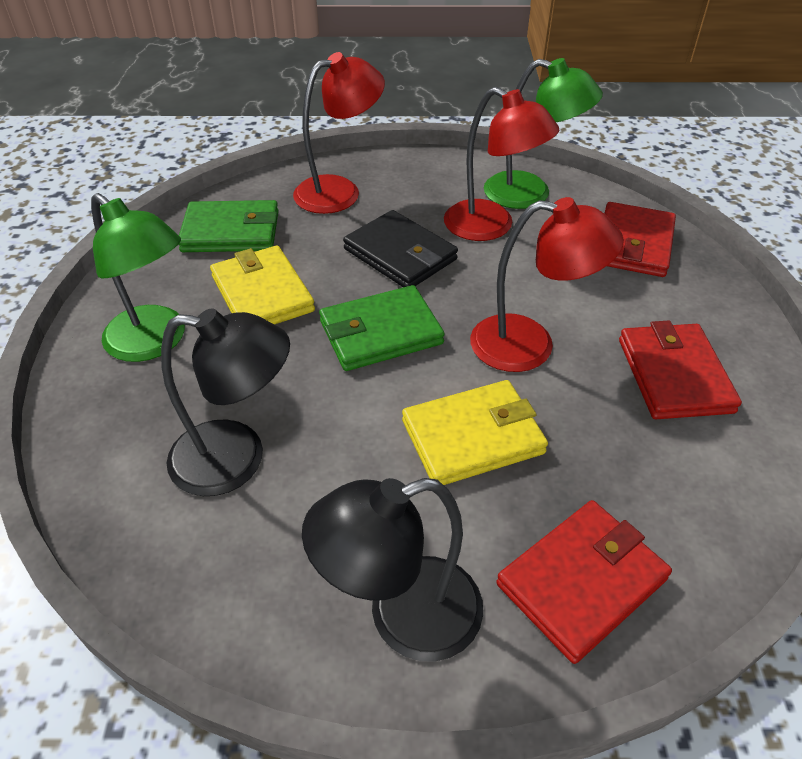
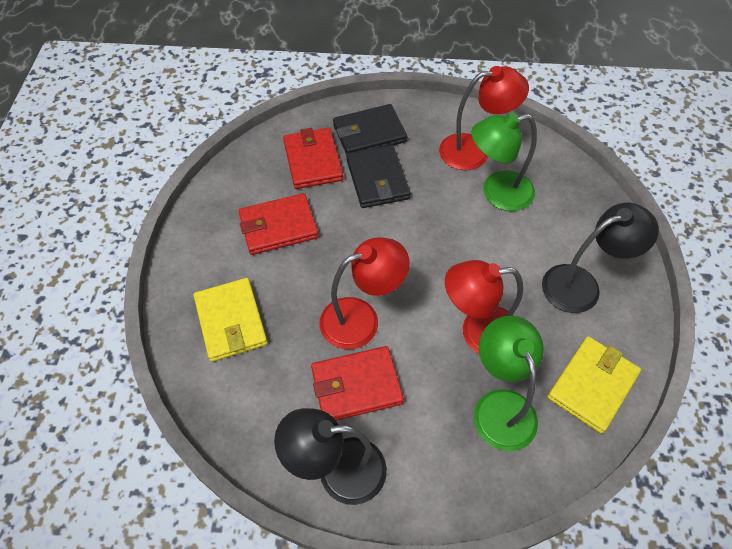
black wallet: 1 -> 2
green wallet: 2 -> 0

